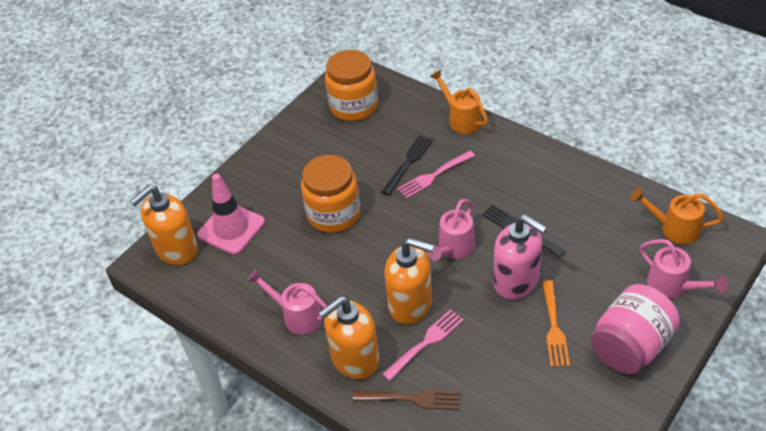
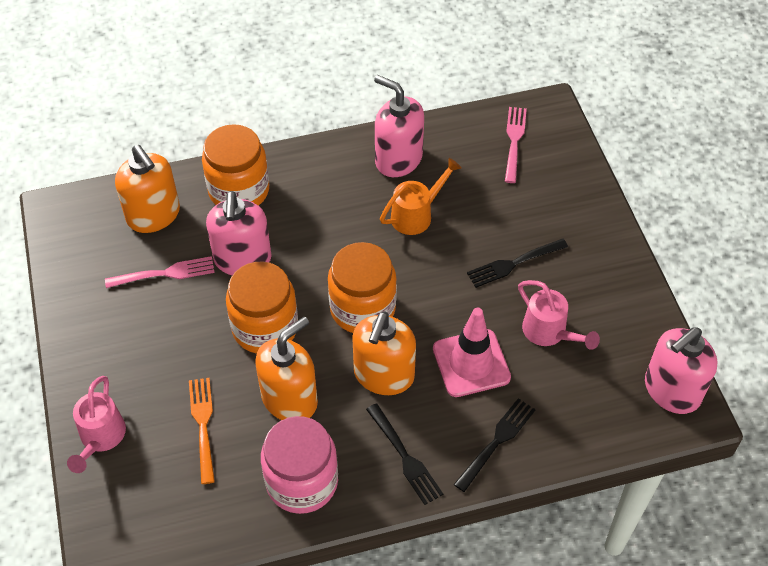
black fork: 2 -> 3
brown fork: 1 -> 0
orange jar: 2 -> 3
orange watering can: 2 -> 1
pink soap dispenser: 1 -> 3
pink watering can: 3 -> 2

